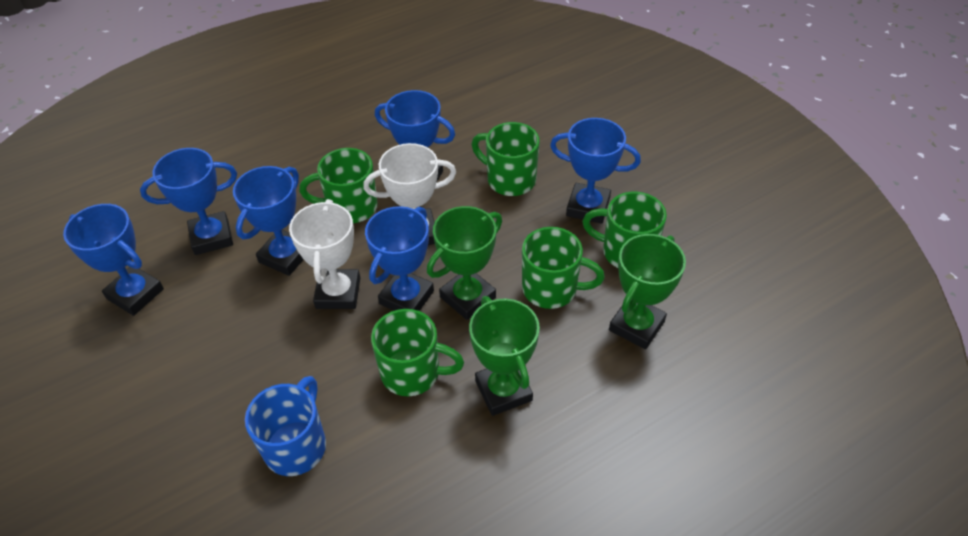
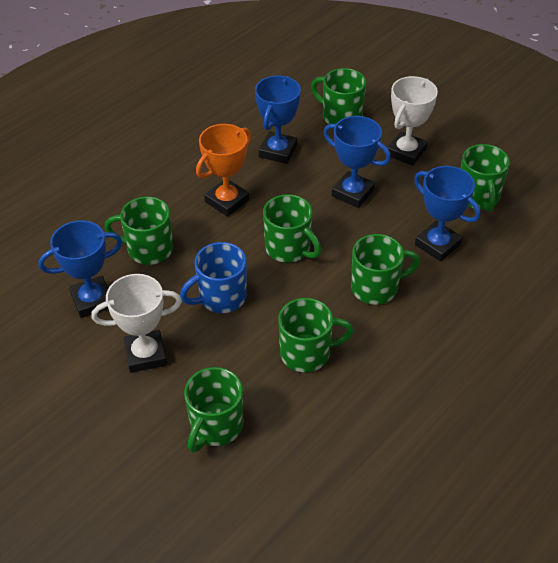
blue trophy: 6 -> 4
green mug: 5 -> 7
green trophy: 3 -> 0
orange trophy: 0 -> 1

